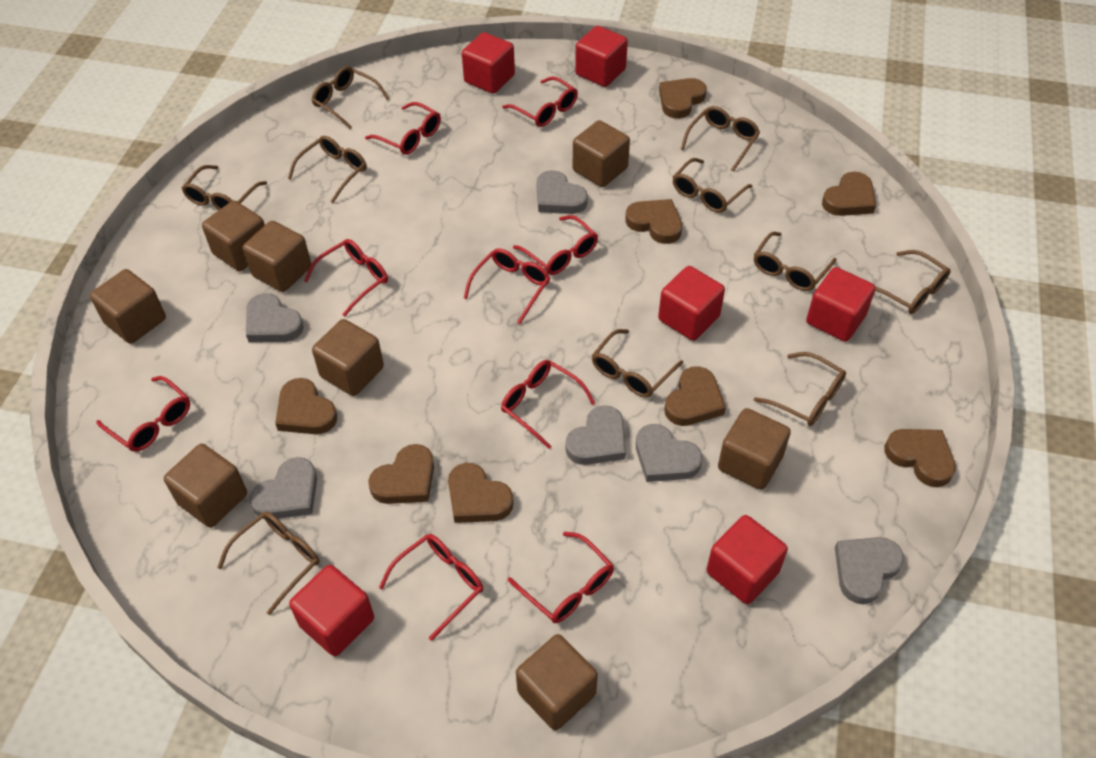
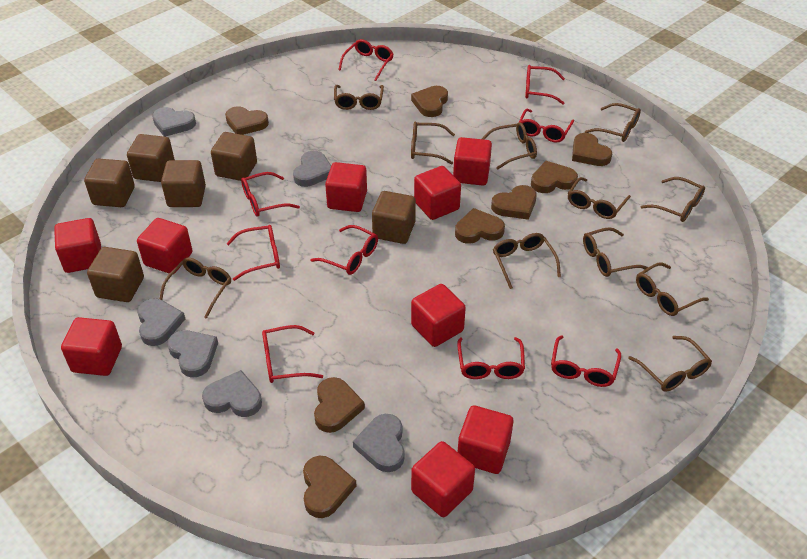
brown cube: 8 -> 6
brown glasses: 10 -> 11
red cube: 6 -> 9

